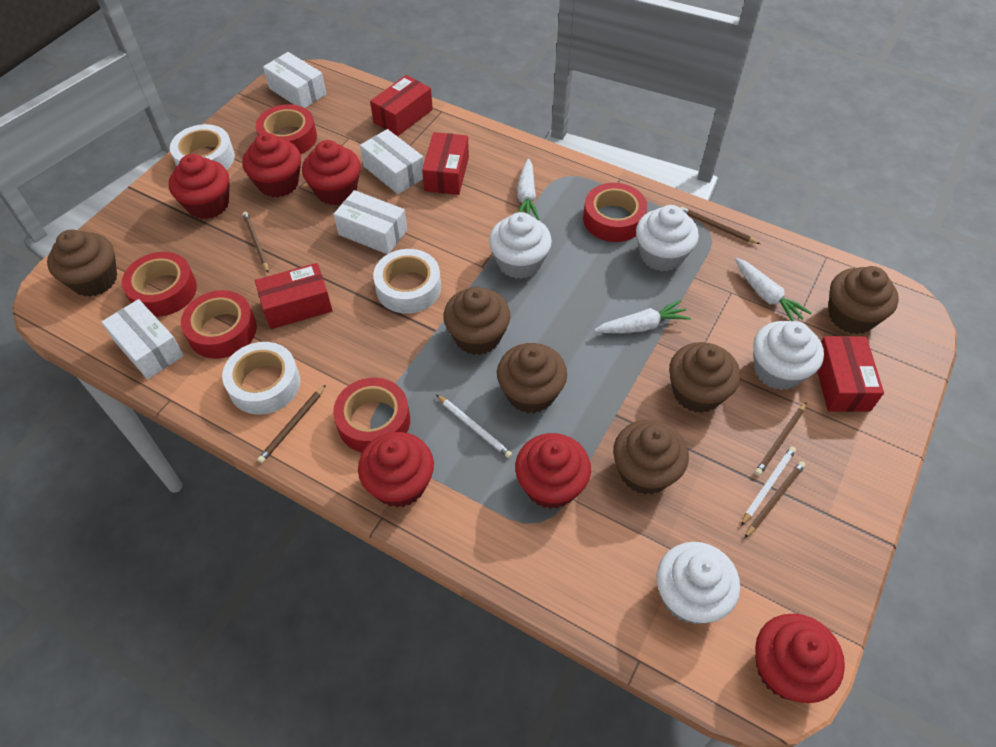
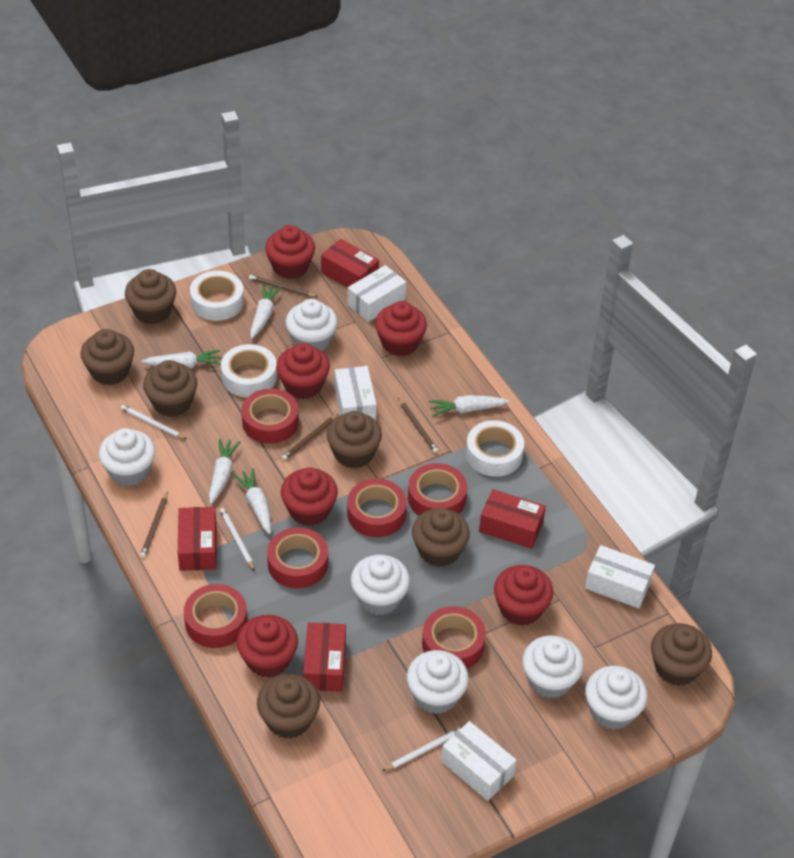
brown cupcake: 6 -> 7
brown pencil: 5 -> 4
red tape: 5 -> 6
white carrot: 3 -> 5
white cupcake: 4 -> 6
white pencil: 2 -> 3

